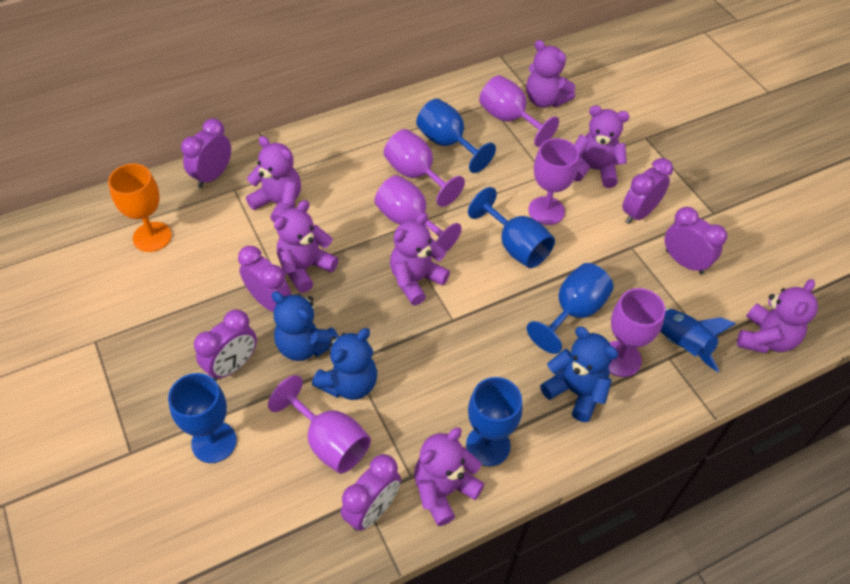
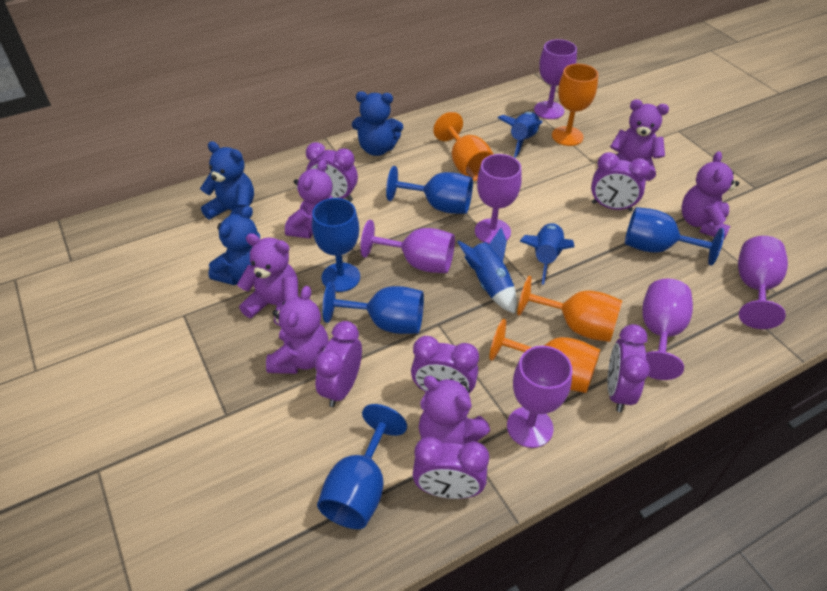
blue rocket: 1 -> 3
orange goblet: 1 -> 4
purple teddy bear: 7 -> 6

